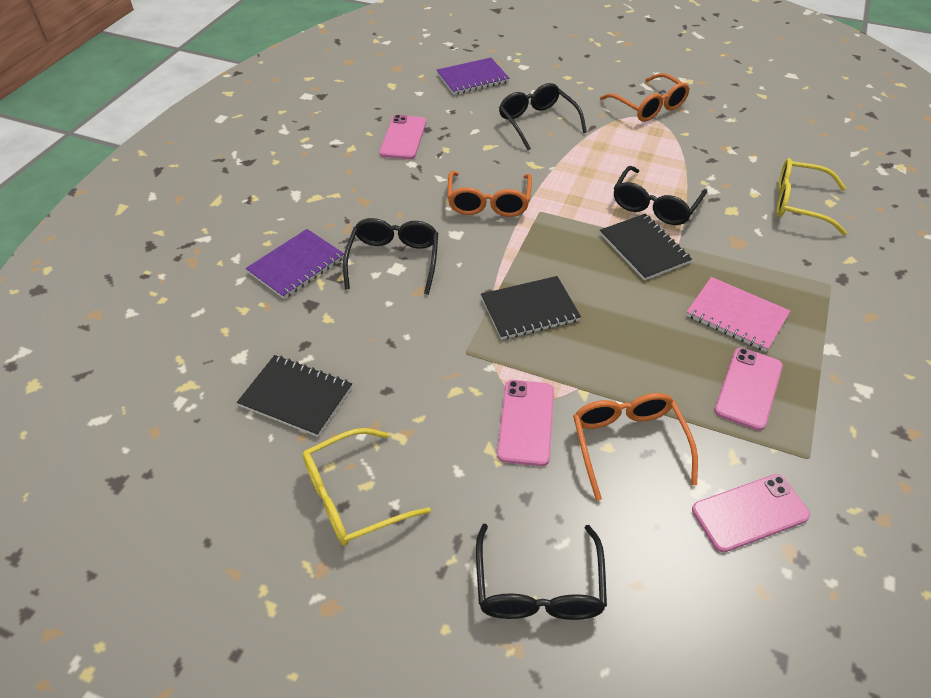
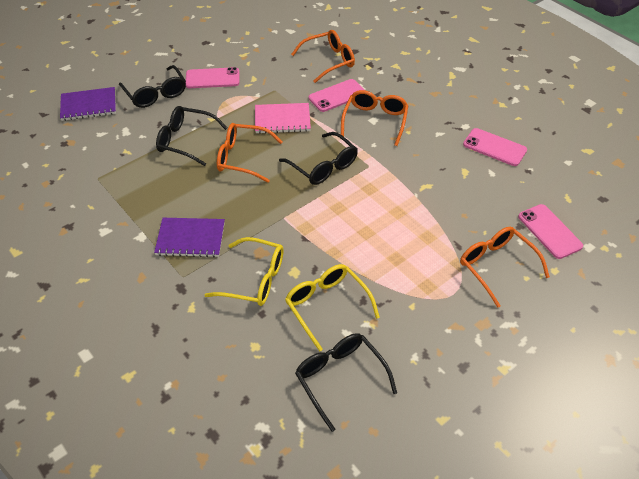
black notebook: 3 -> 0
orange glasses: 3 -> 4

